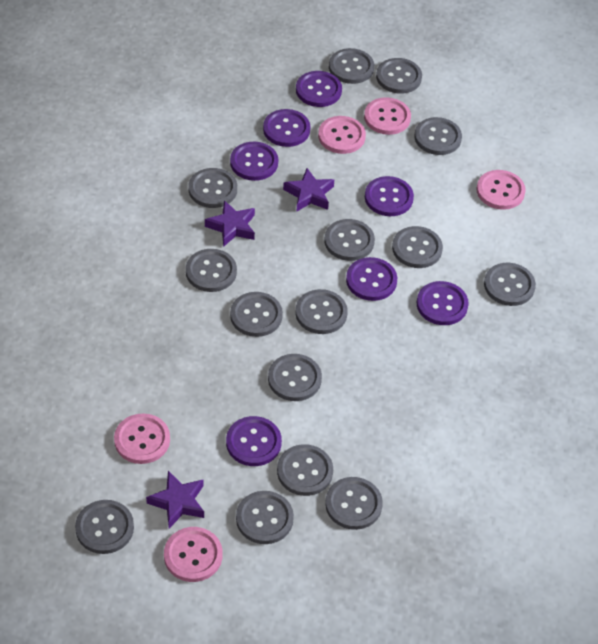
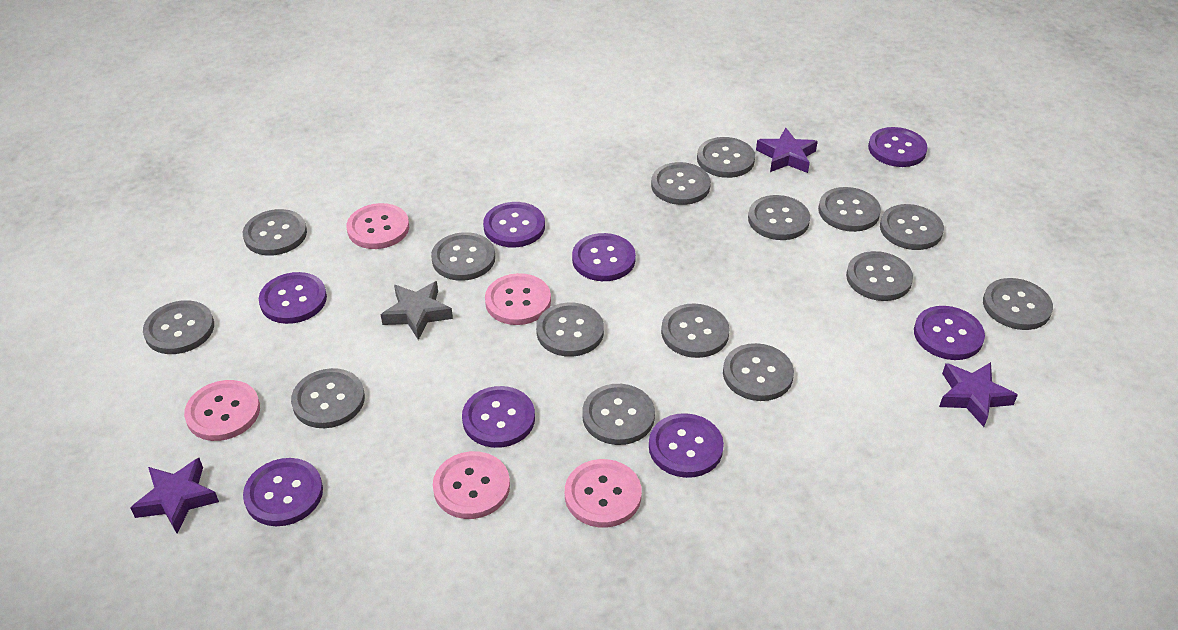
grey star: 0 -> 1
purple button: 7 -> 8

